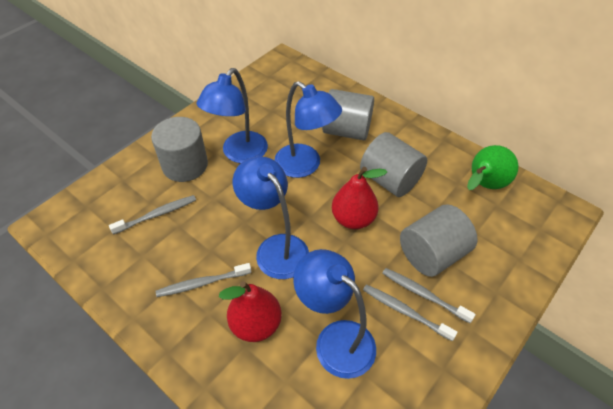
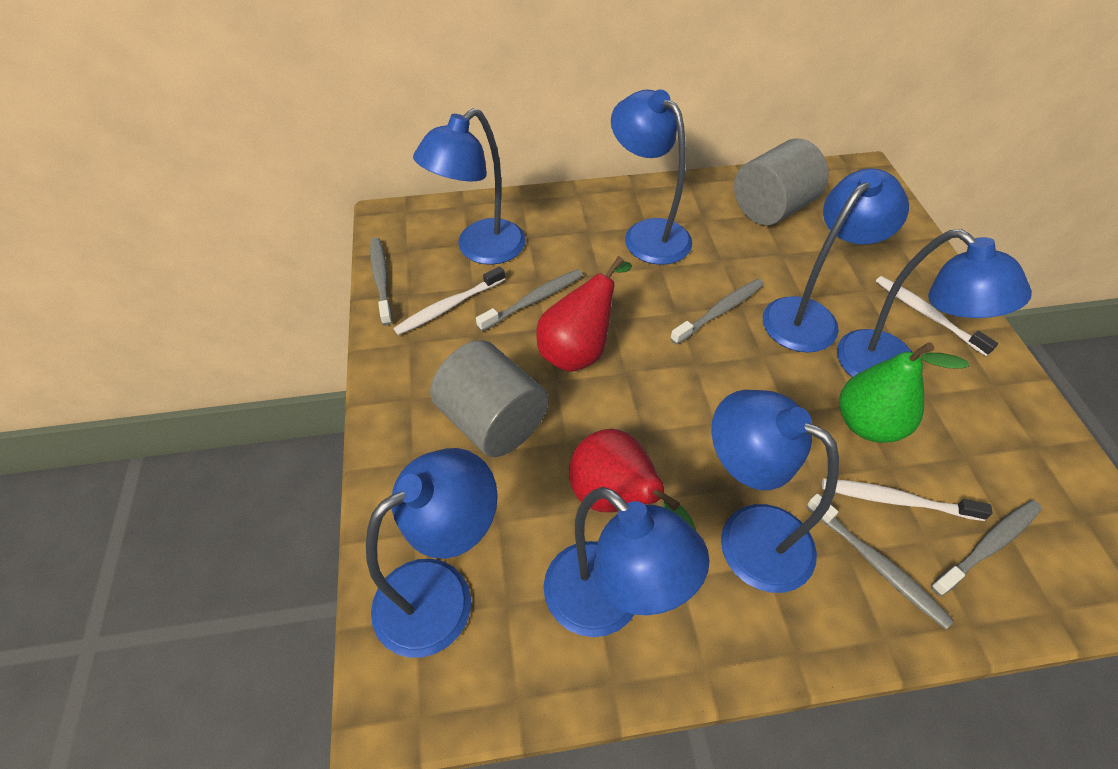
blue lamp: 4 -> 7
grey cylinder: 4 -> 2
grey toothbrush: 4 -> 5
white toothbrush: 0 -> 3

